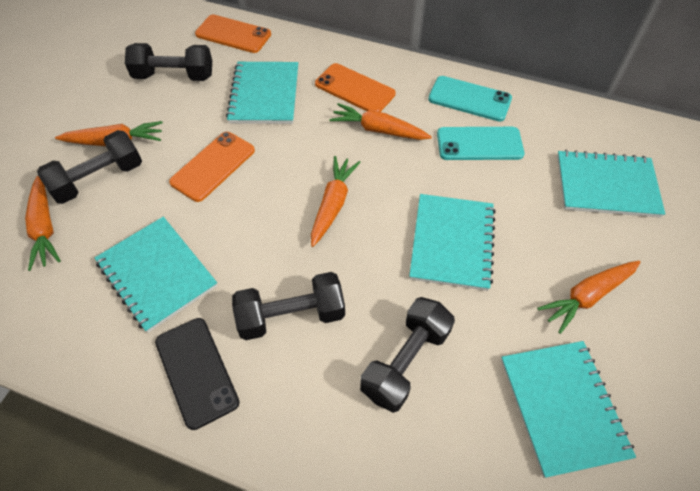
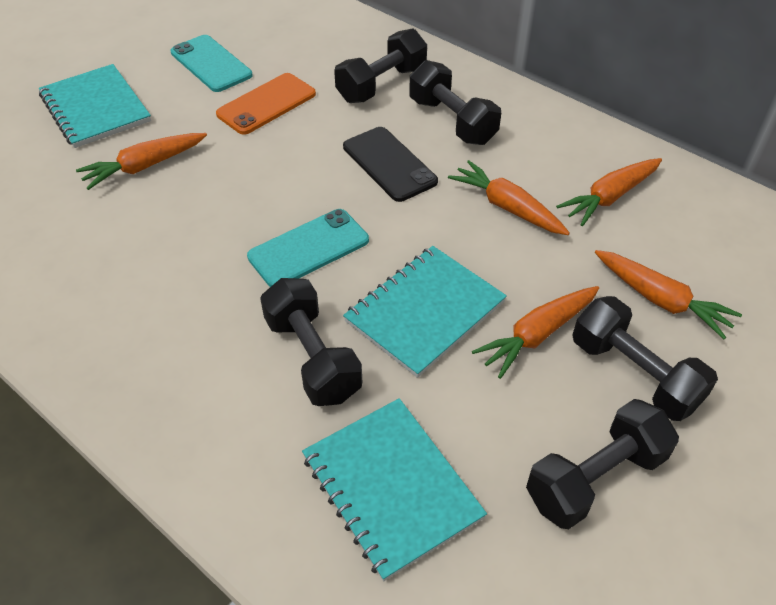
black dumbbell: 4 -> 5
orange phone: 3 -> 1
turquoise notebook: 5 -> 3

